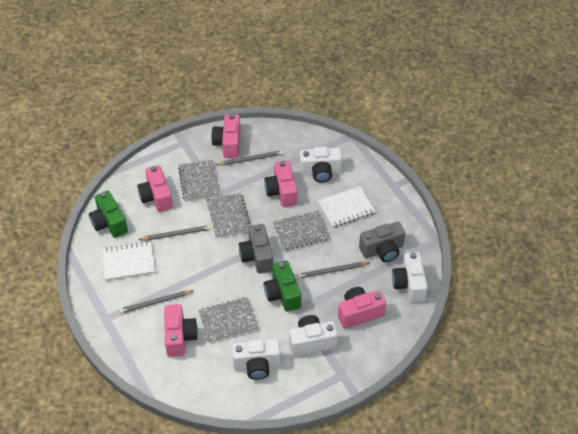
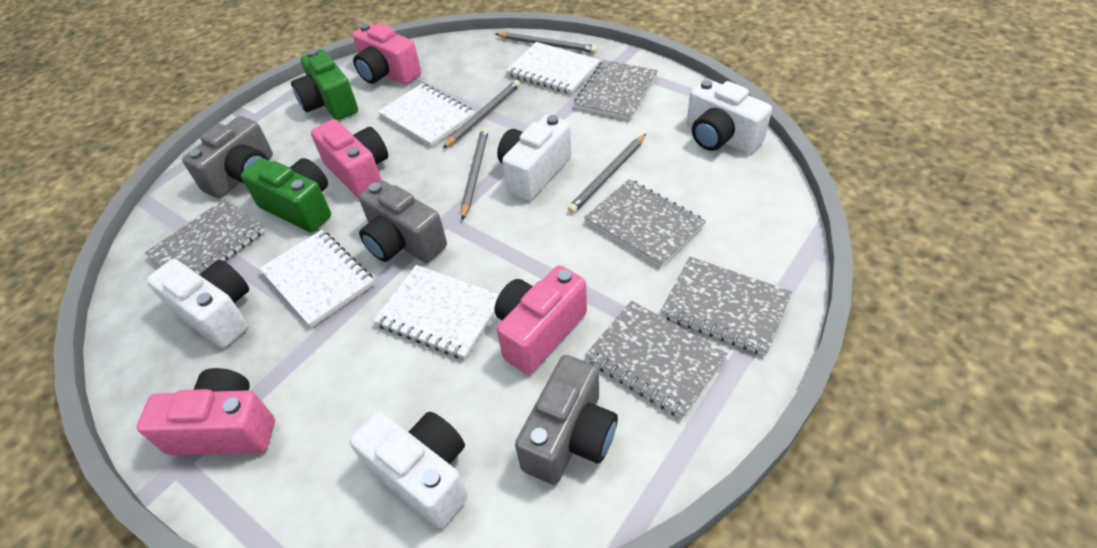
grey camera: 2 -> 3
grey notebook: 4 -> 5
pink camera: 5 -> 4
white notebook: 2 -> 4

